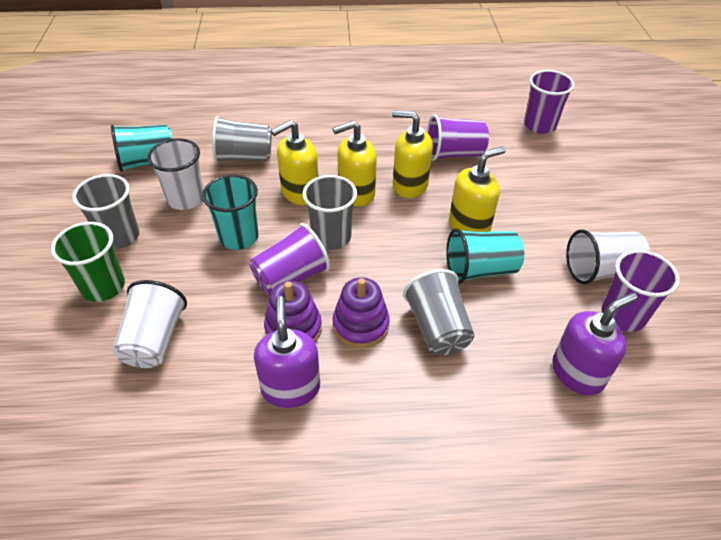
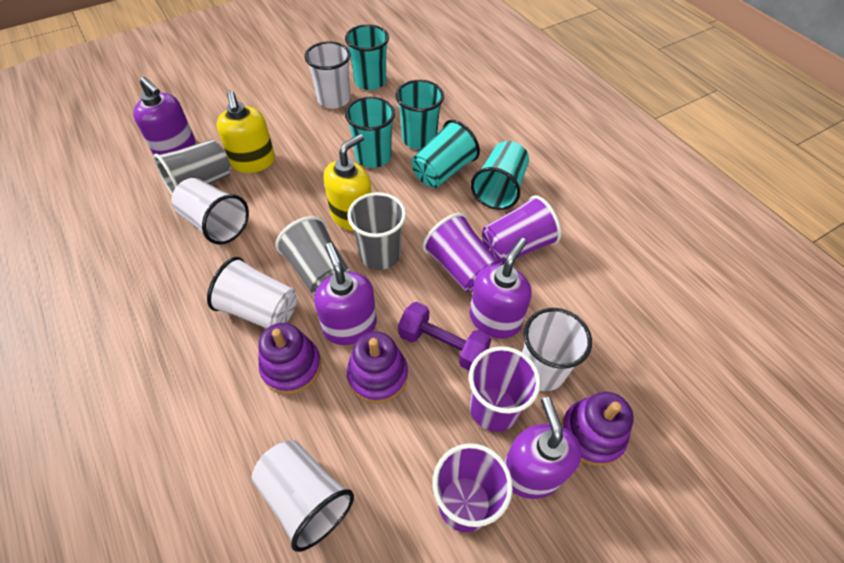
green cup: 1 -> 0
grey cup: 4 -> 3
purple dumbbell: 0 -> 1
purple soap dispenser: 2 -> 4
purple stacking toy: 2 -> 3
turquoise cup: 3 -> 5
white cup: 3 -> 5
yellow soap dispenser: 4 -> 2

